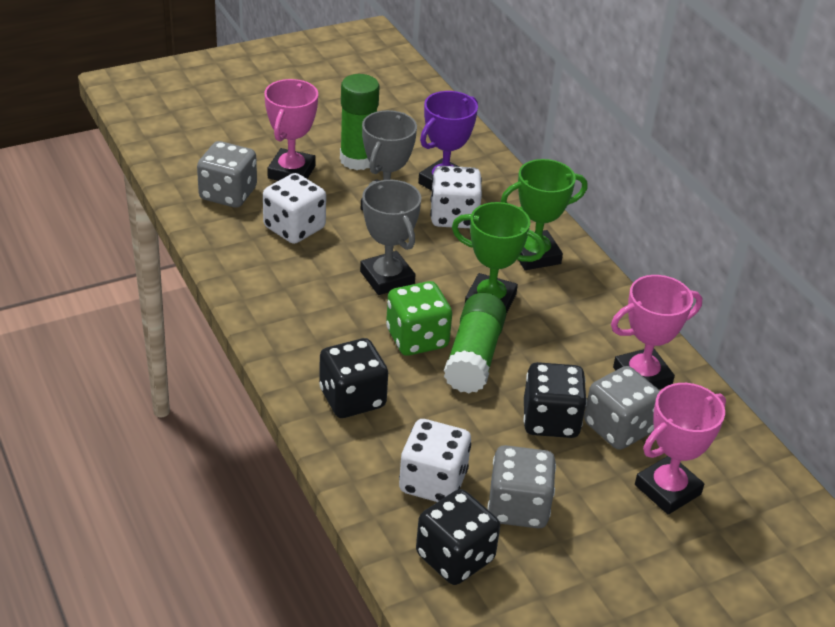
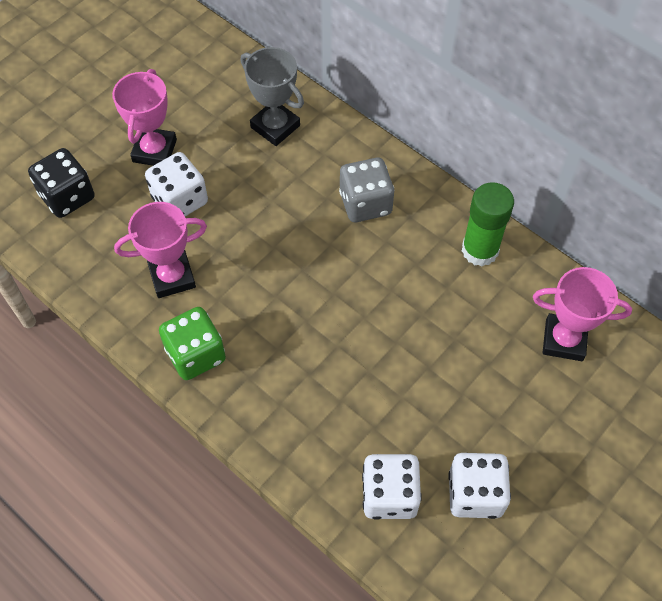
black dice: 3 -> 1
green glue stick: 2 -> 1
green trophy: 2 -> 0
grey dice: 3 -> 1
grey trophy: 2 -> 1
purple trophy: 1 -> 0

